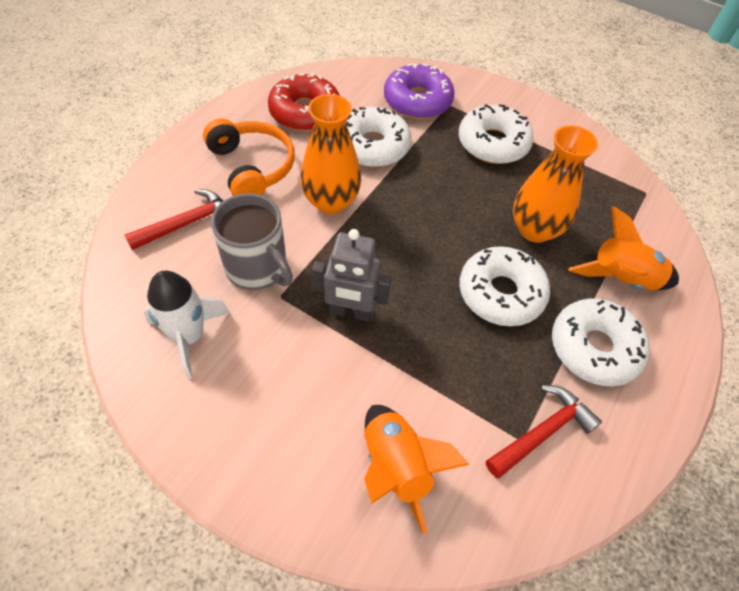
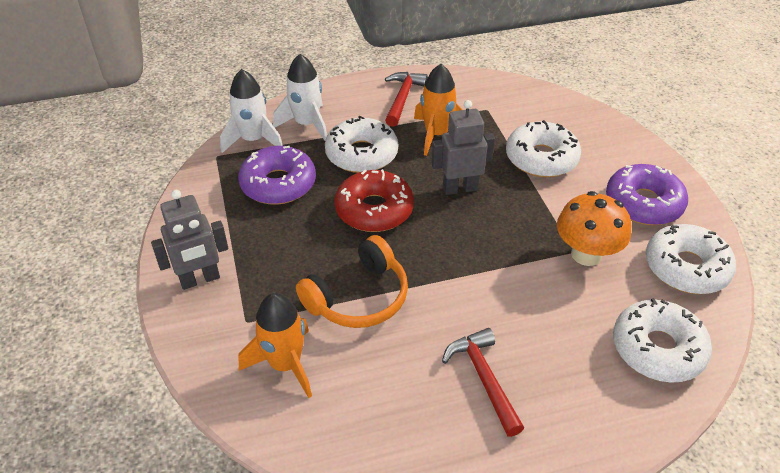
grey mug: 1 -> 0
grey robot: 1 -> 2
orange mushroom: 0 -> 1
orange vase: 2 -> 0
purple donut: 1 -> 2
white rocket: 1 -> 2

